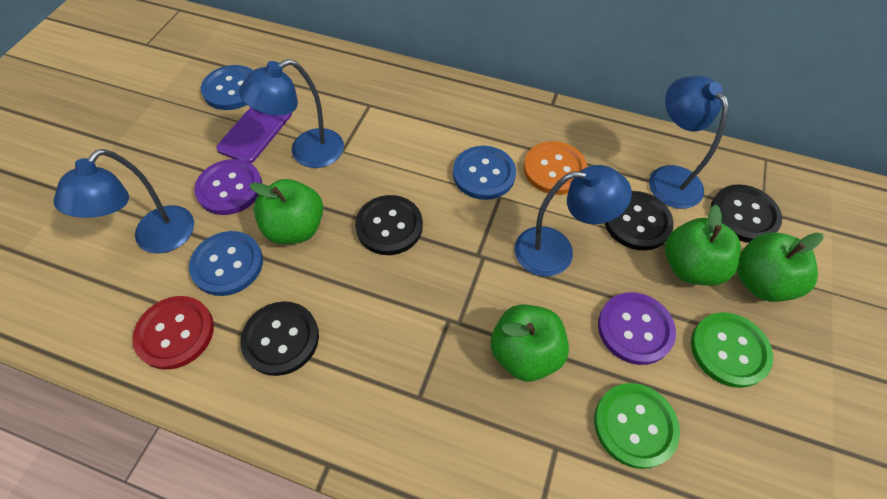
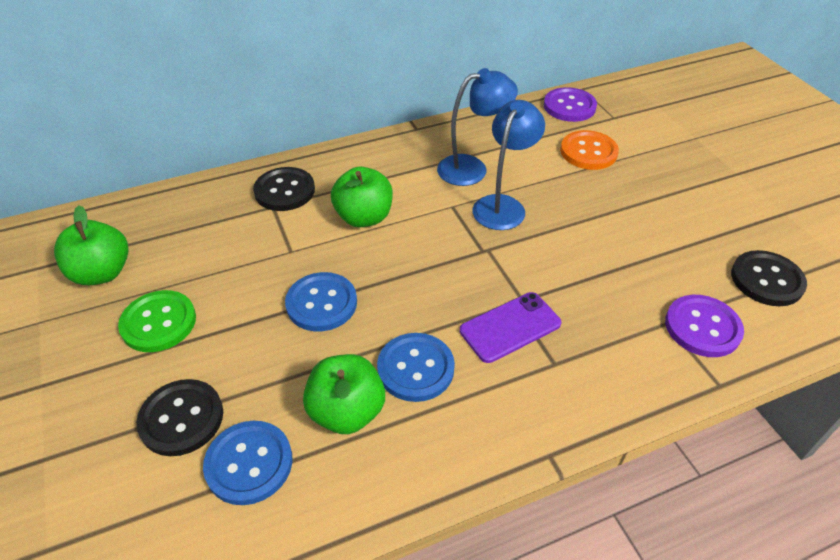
black button: 4 -> 3
blue lamp: 4 -> 2
green apple: 4 -> 3
green button: 2 -> 1
red button: 1 -> 0

